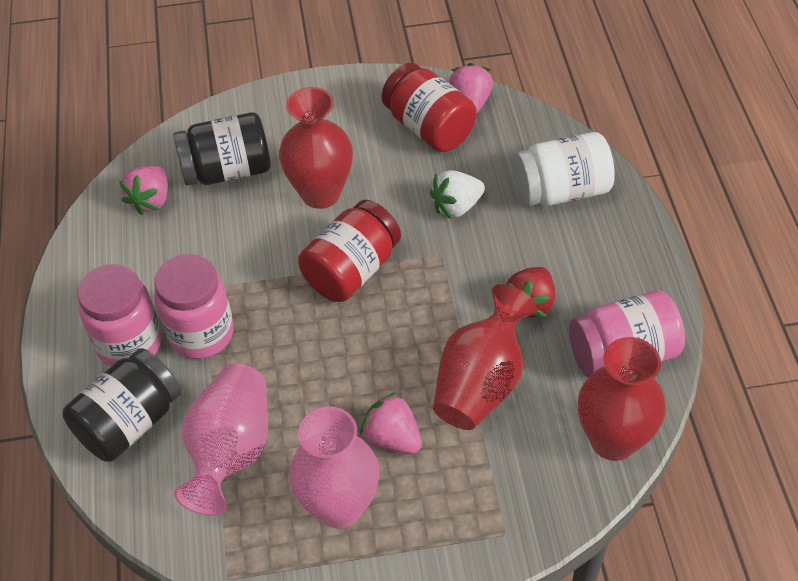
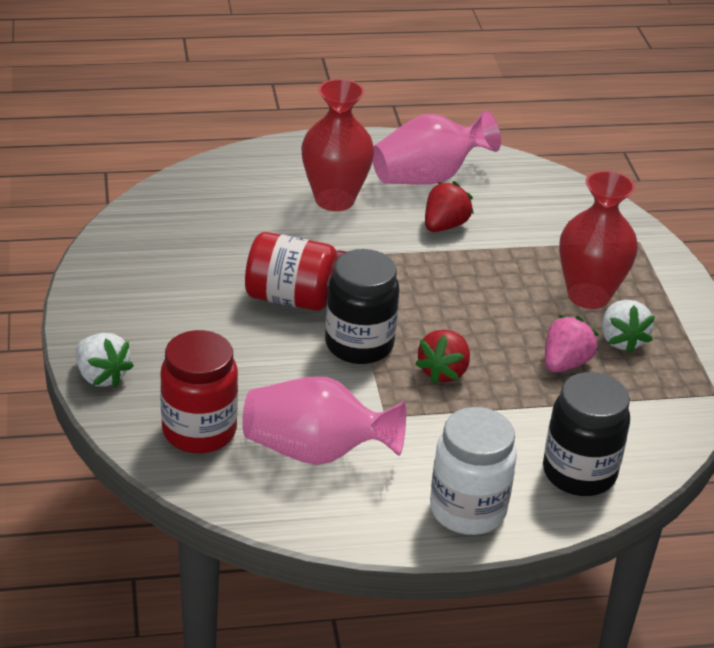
pink jar: 3 -> 0
pink strawberry: 3 -> 1
red strawberry: 1 -> 2
red vase: 3 -> 2
white strawberry: 1 -> 2

